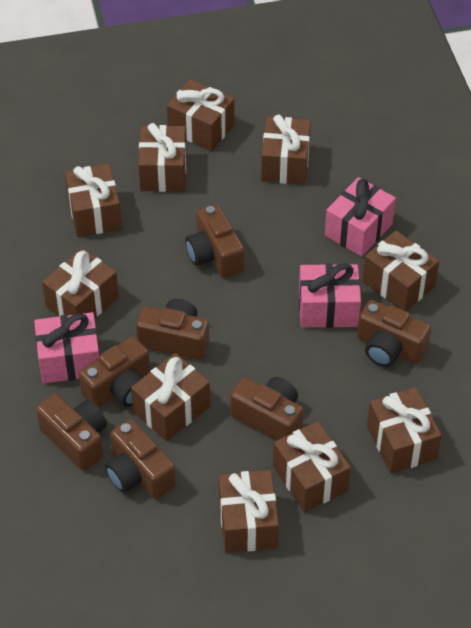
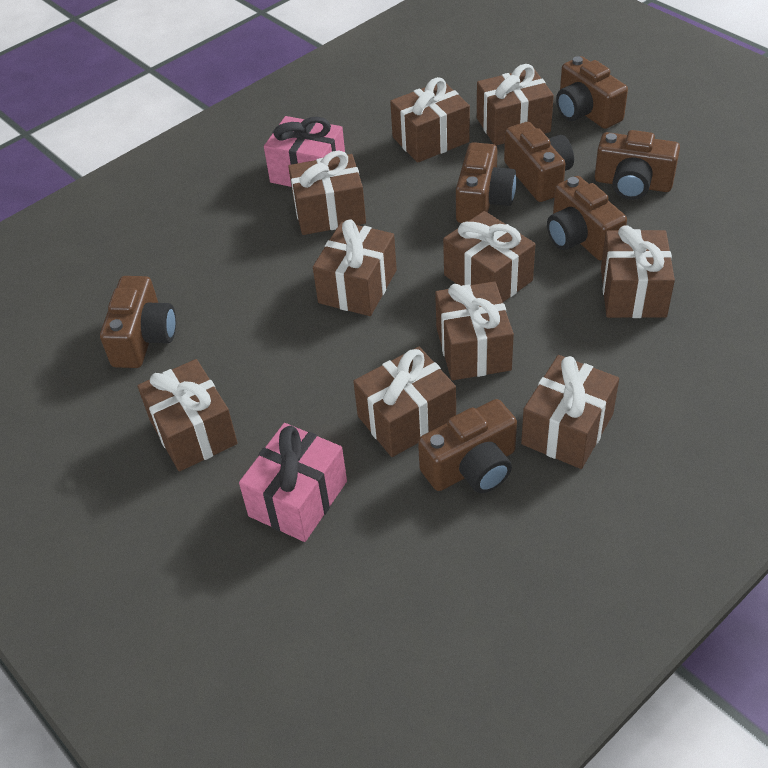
pink gift: 3 -> 2

